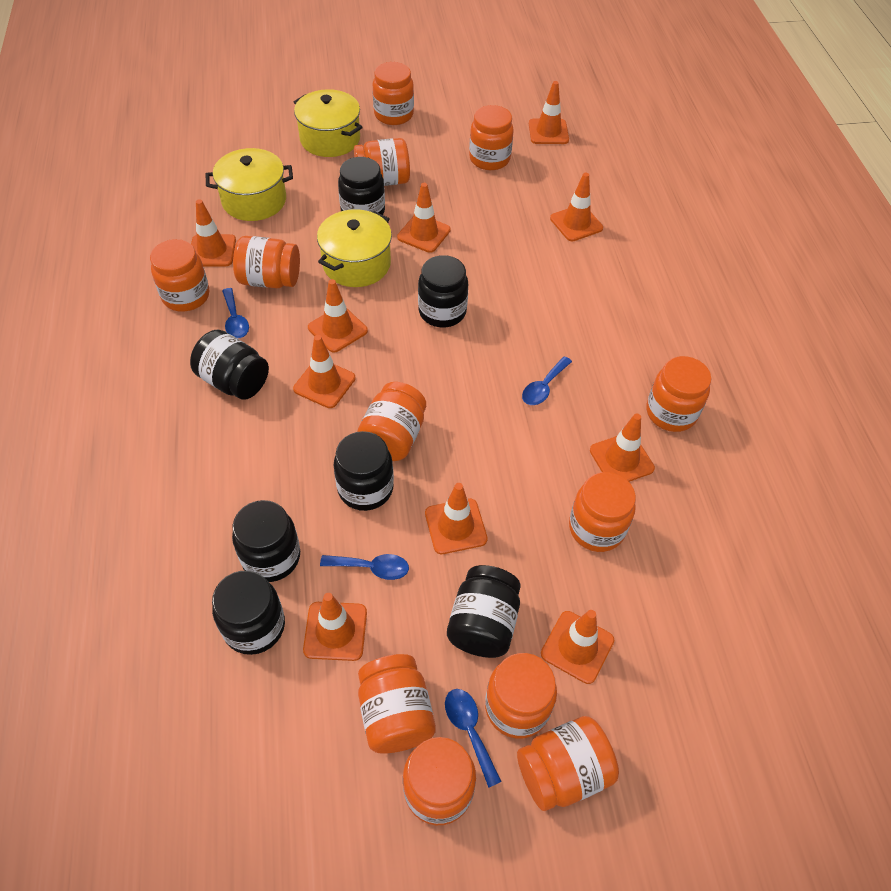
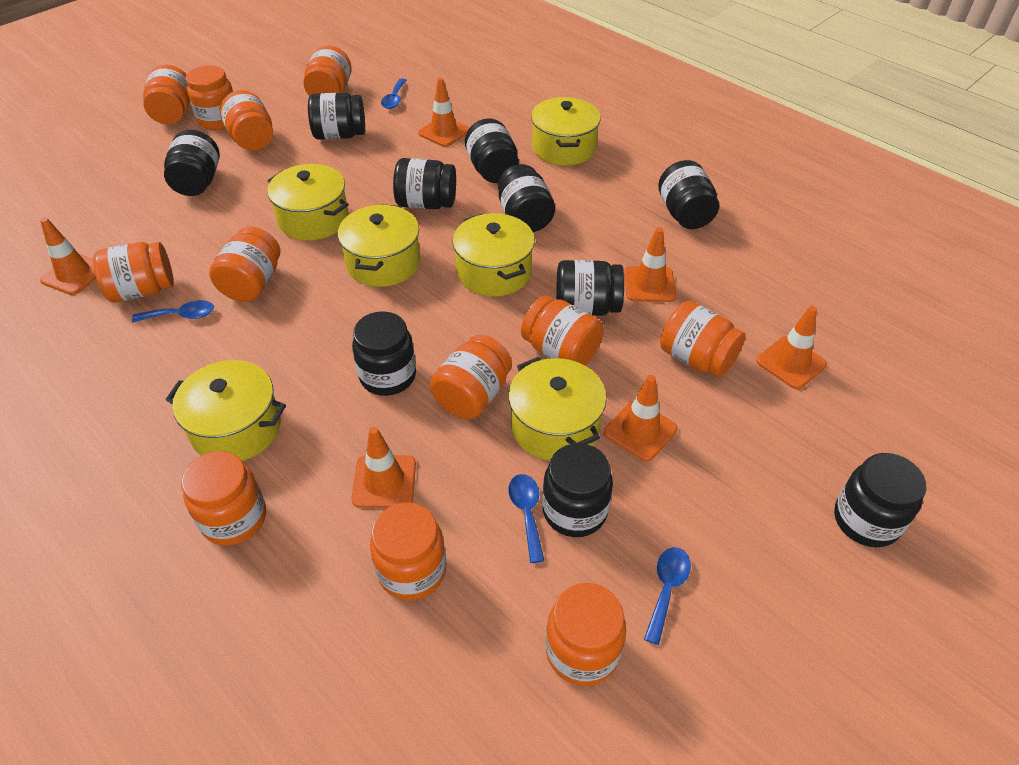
black jar: 7 -> 10
orange traffic cone: 10 -> 6
yellow pot: 3 -> 6

